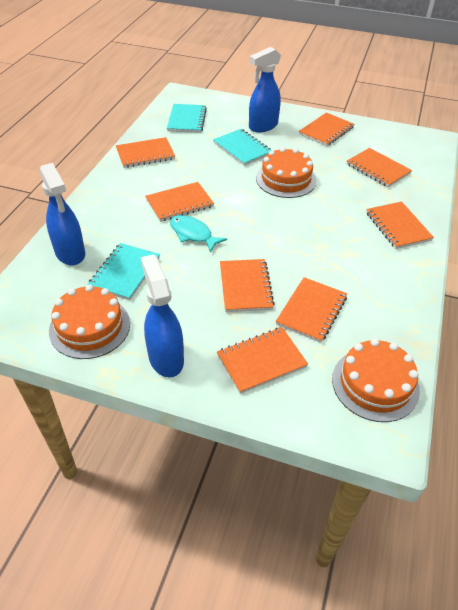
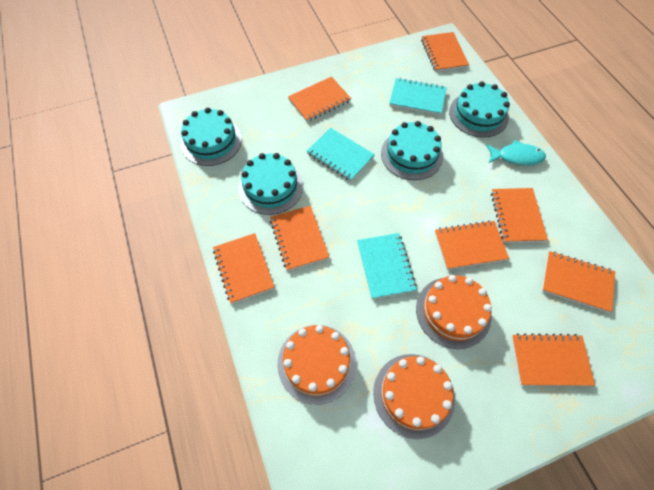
blue spray bottle: 3 -> 0
turquoise cake: 0 -> 4

